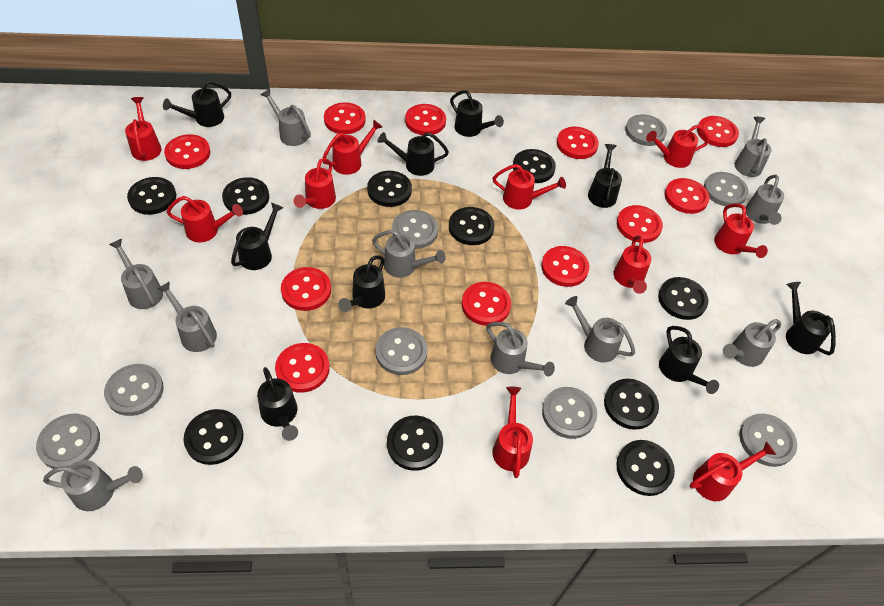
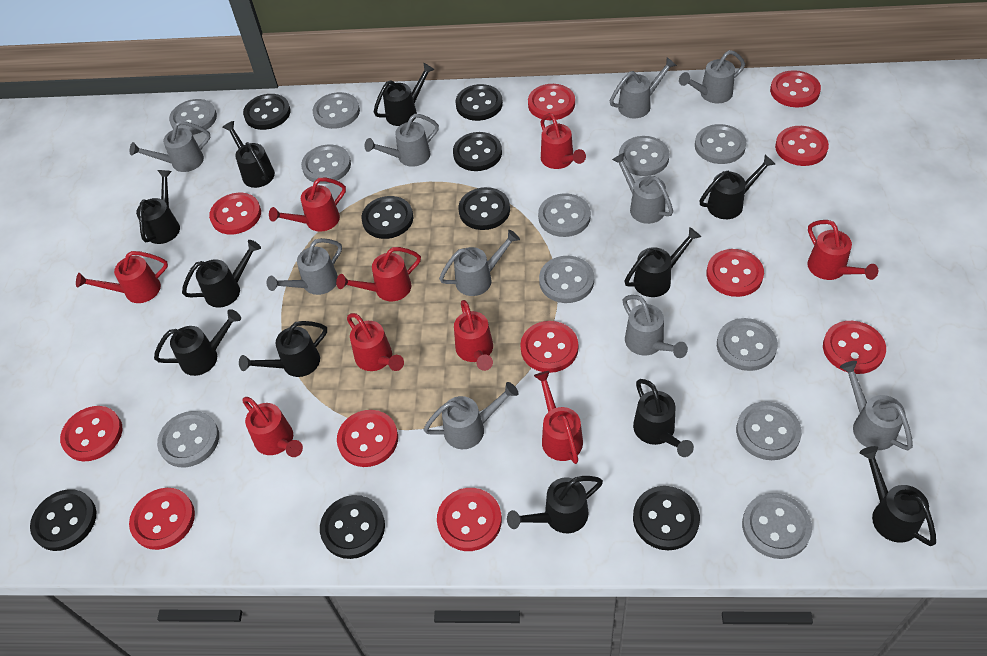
black button: 10 -> 8
black watering can: 9 -> 11
grey button: 8 -> 11
red watering can: 10 -> 9

